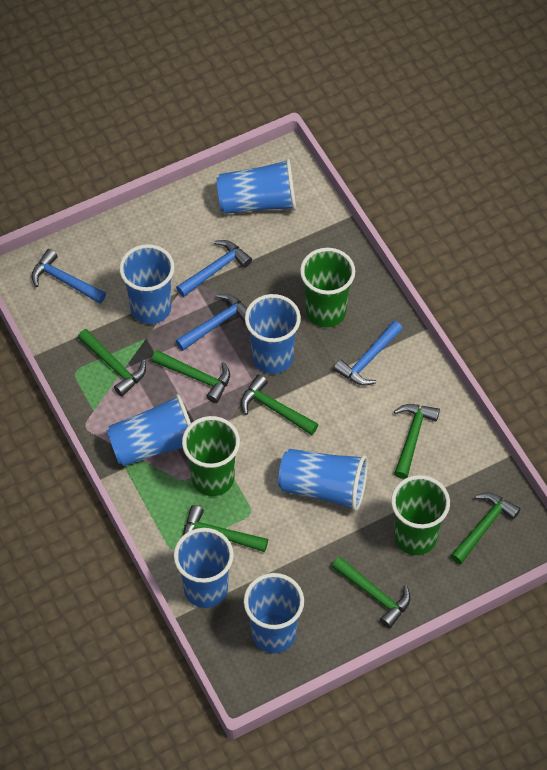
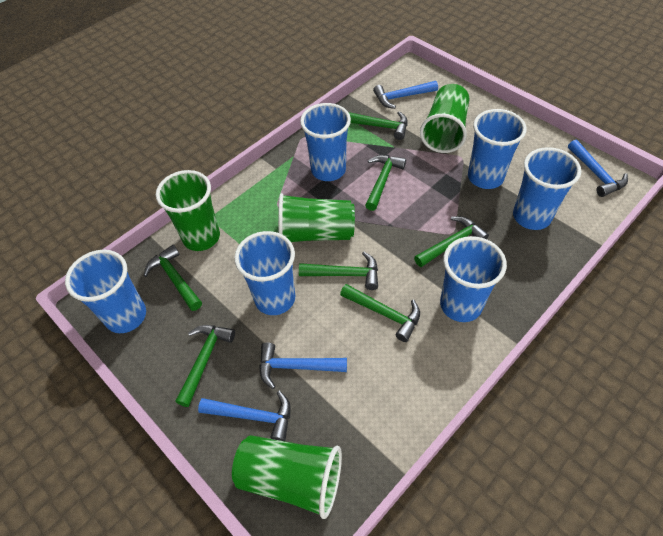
blue cup: 7 -> 6
green cup: 3 -> 4

